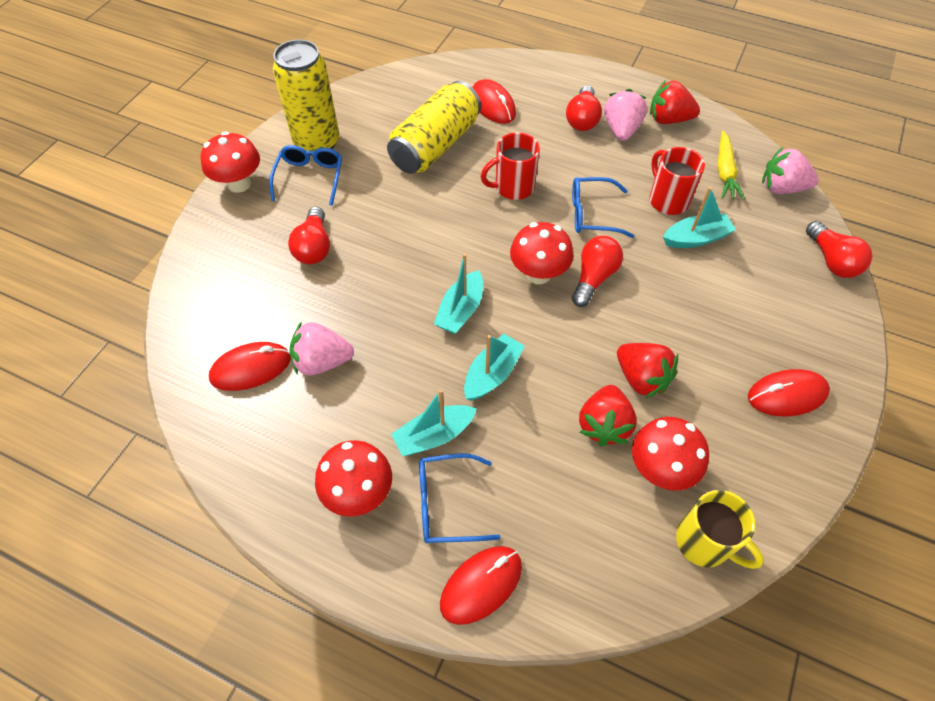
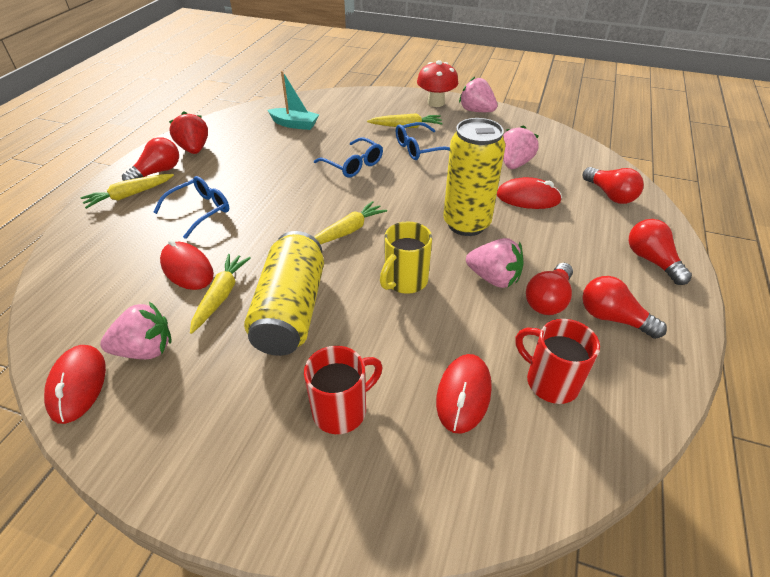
pink strawberry: 3 -> 4
red light bulb: 4 -> 5
red mushroom: 4 -> 1
red strawberry: 3 -> 1
turquoise boat: 4 -> 1
yellow carrot: 1 -> 4

